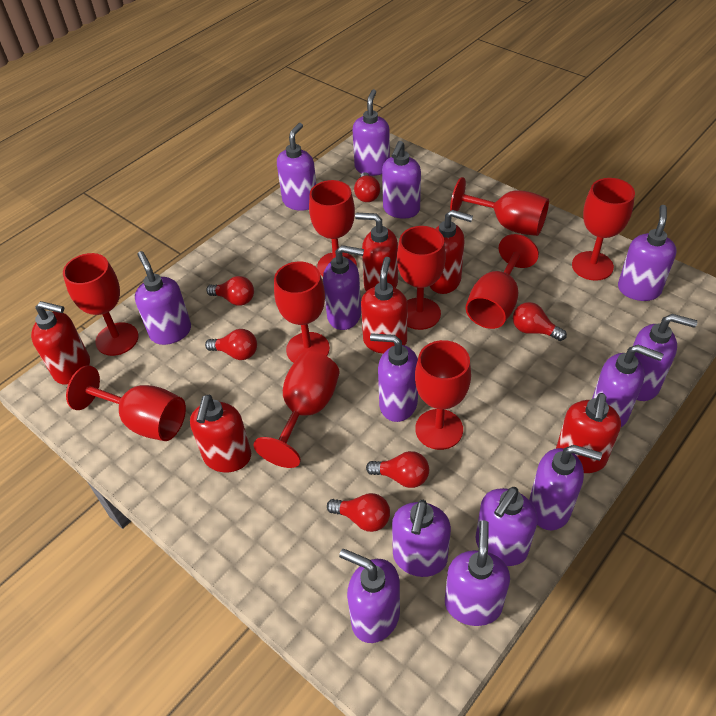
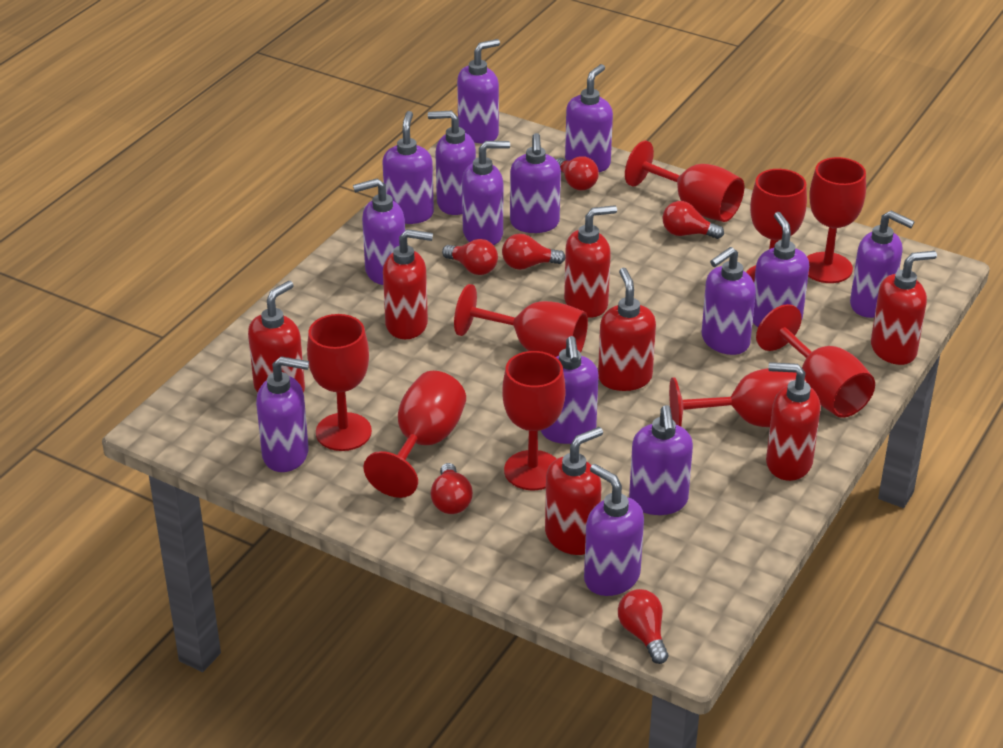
red goblet: 10 -> 9
red soap dispenser: 6 -> 7

